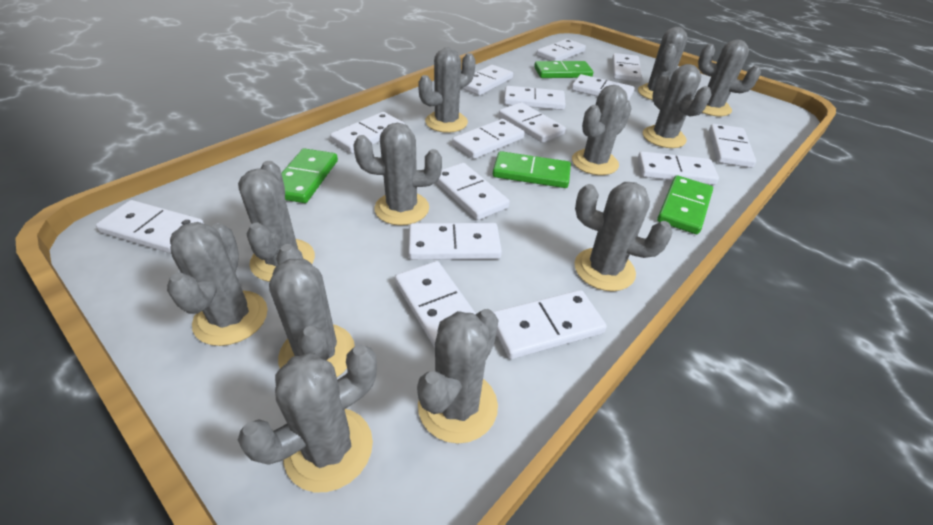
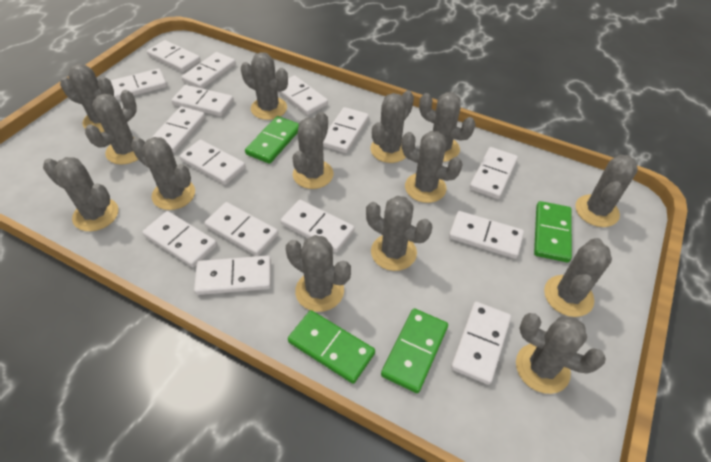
grey cactus: 12 -> 14

